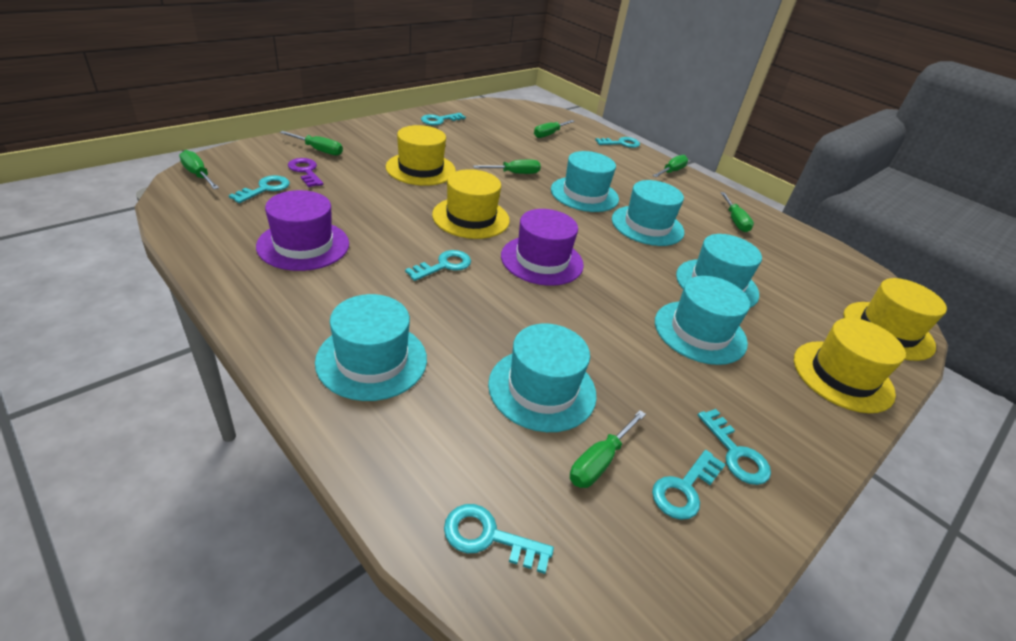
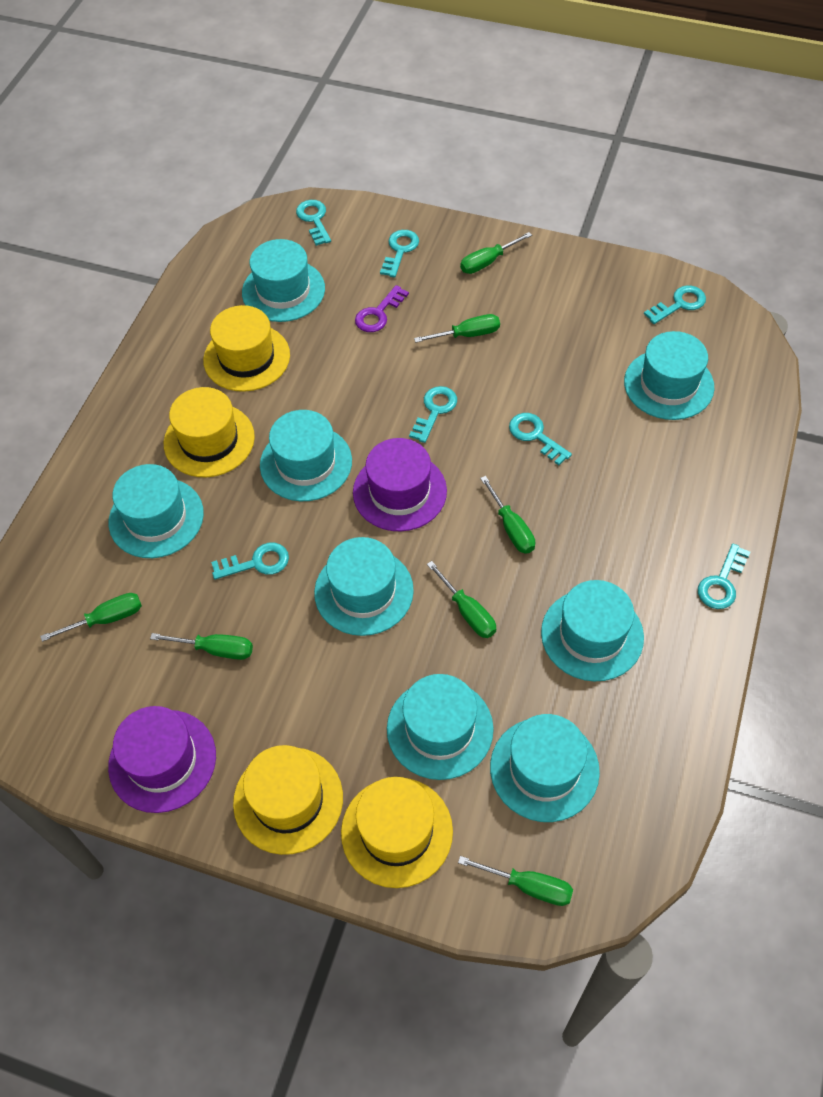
turquoise hat: 6 -> 8

